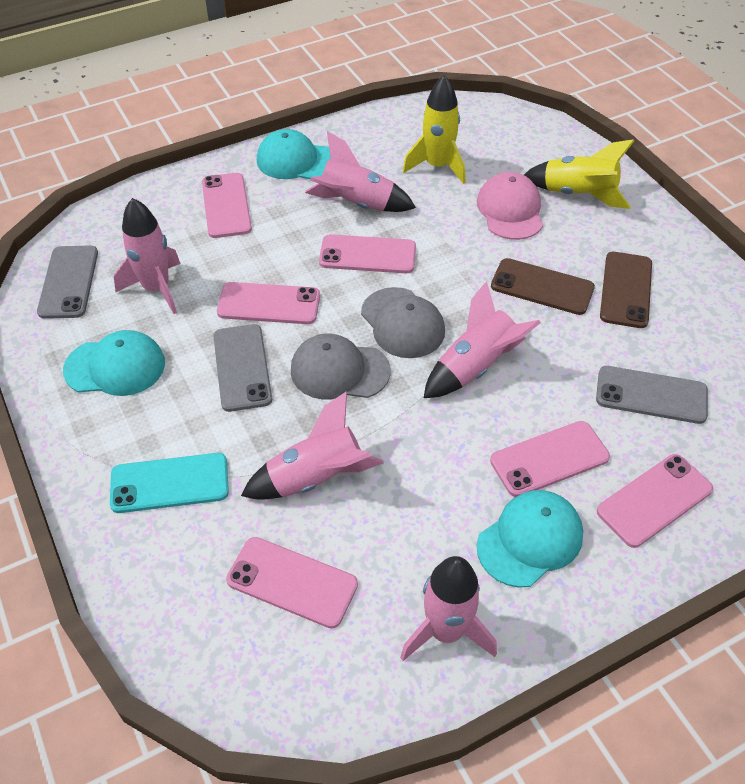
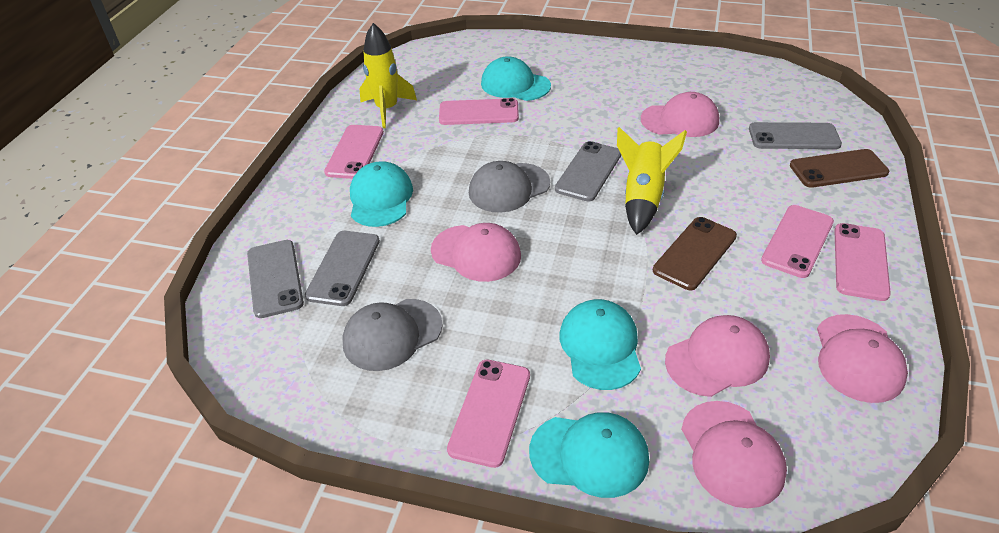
grey phone: 3 -> 4
pink cap: 1 -> 5
pink phone: 6 -> 5
pink rocket: 5 -> 0
turquoise cap: 3 -> 4
turquoise phone: 1 -> 0

